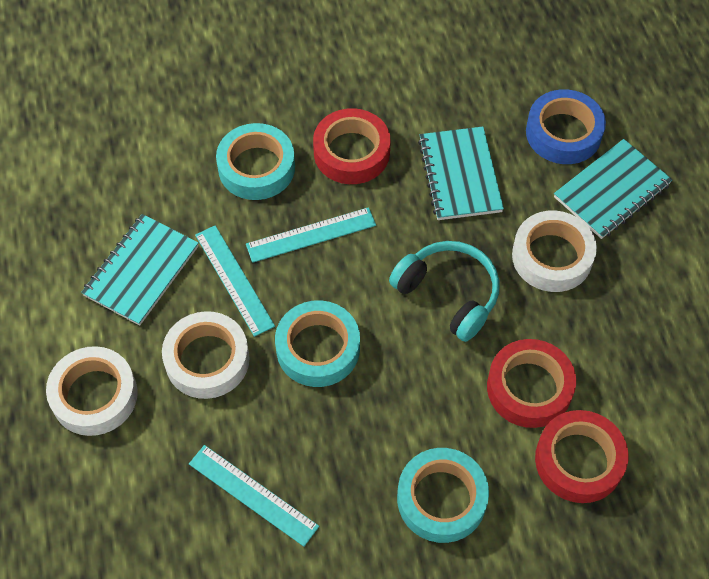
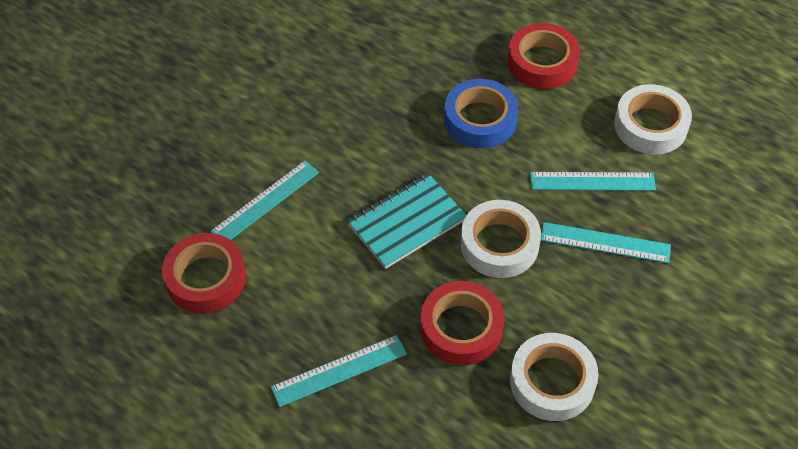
turquoise headphones: 1 -> 0
turquoise notebook: 3 -> 1
turquoise ruler: 3 -> 4
turquoise tape: 3 -> 0

